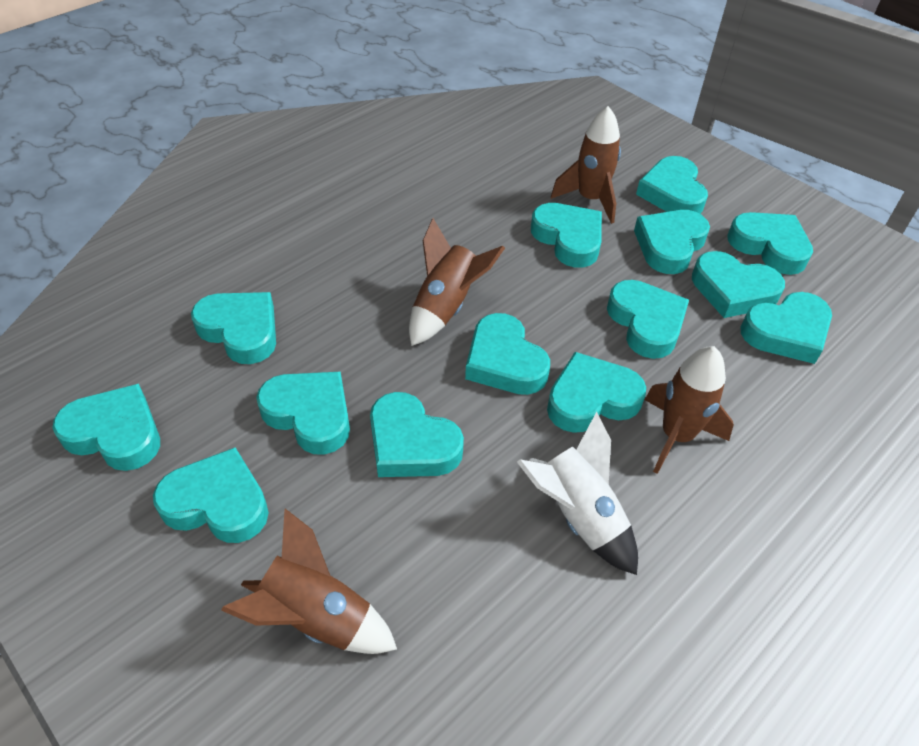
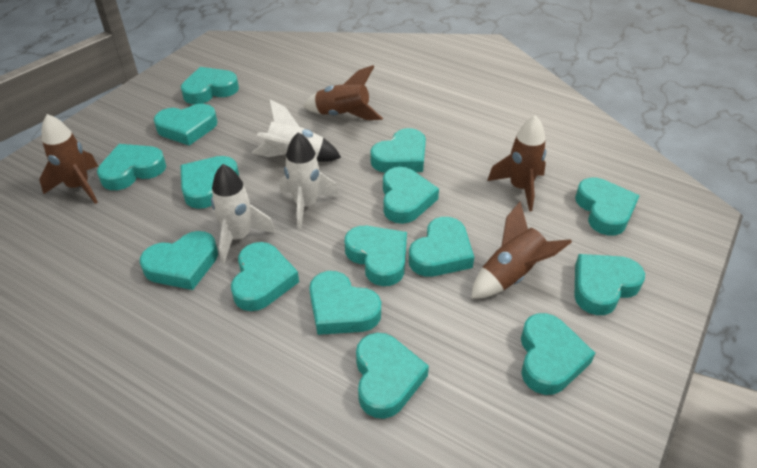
turquoise heart: 14 -> 15
white rocket: 1 -> 3

